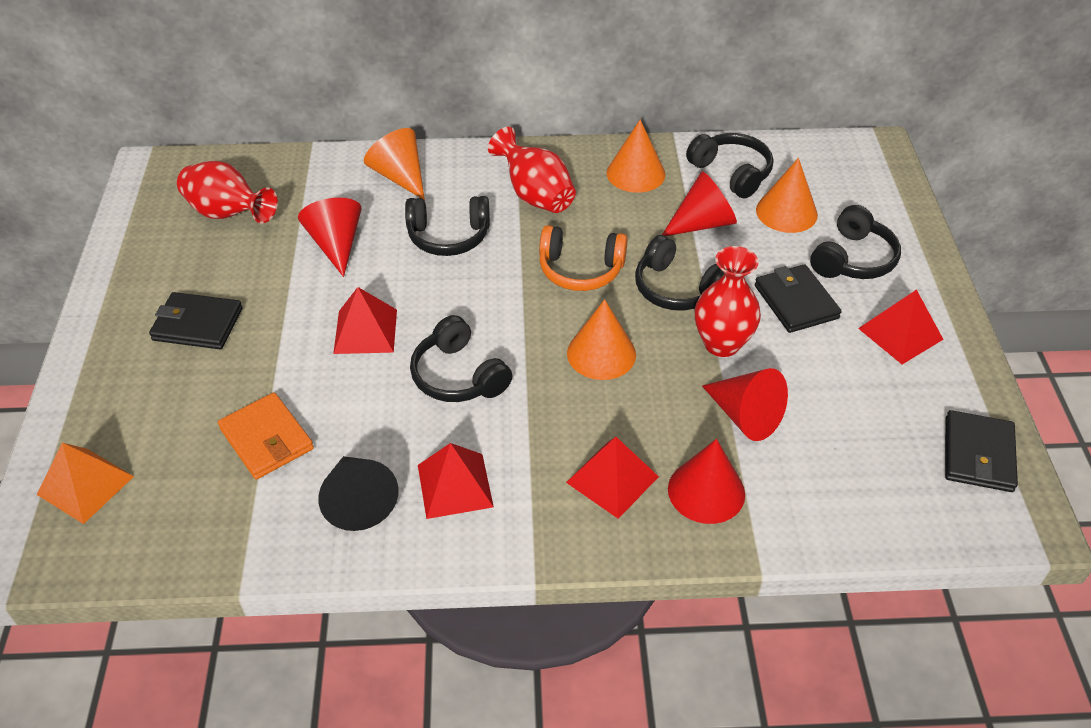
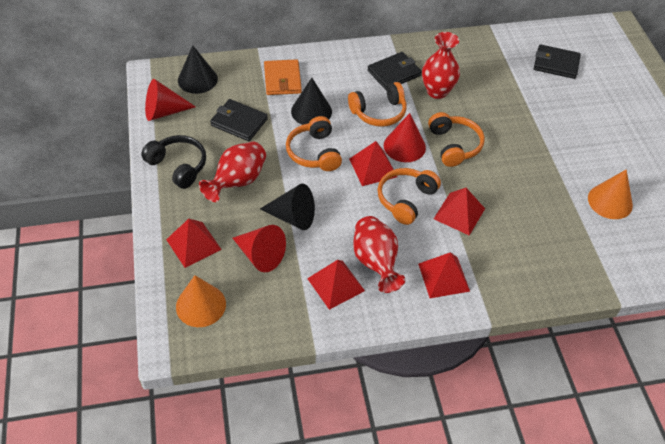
black cone: 1 -> 3
black headphones: 5 -> 1
orange cone: 4 -> 2
orange headphones: 1 -> 4
orange pyramid: 1 -> 0
red cone: 4 -> 3
red pyramid: 4 -> 5

